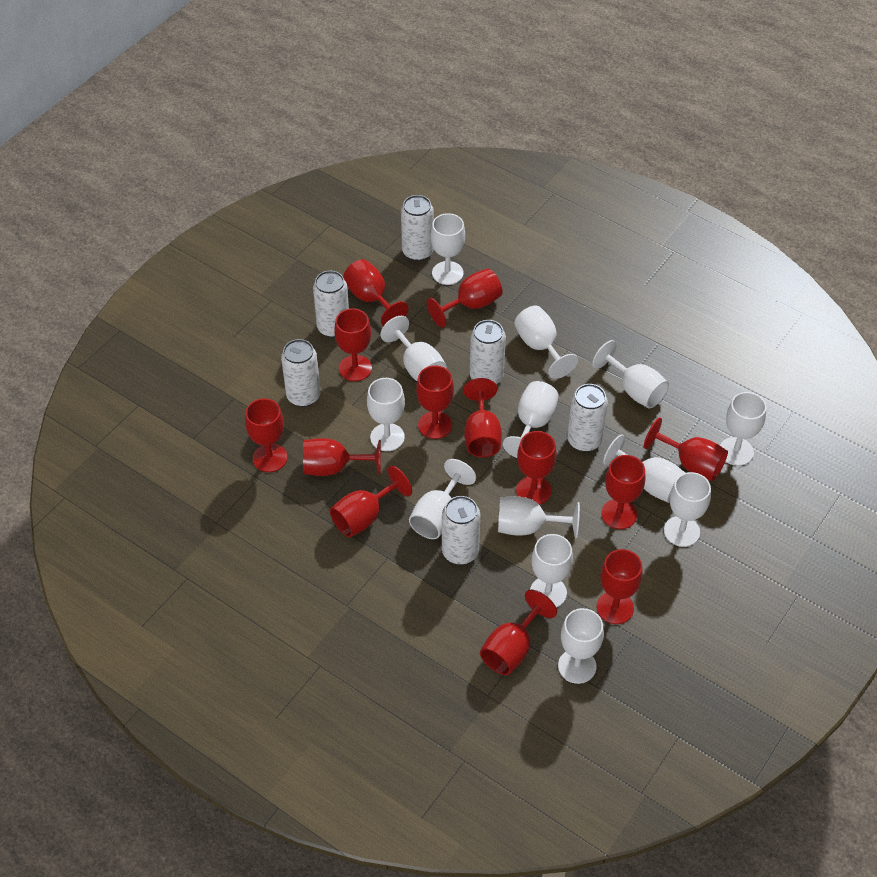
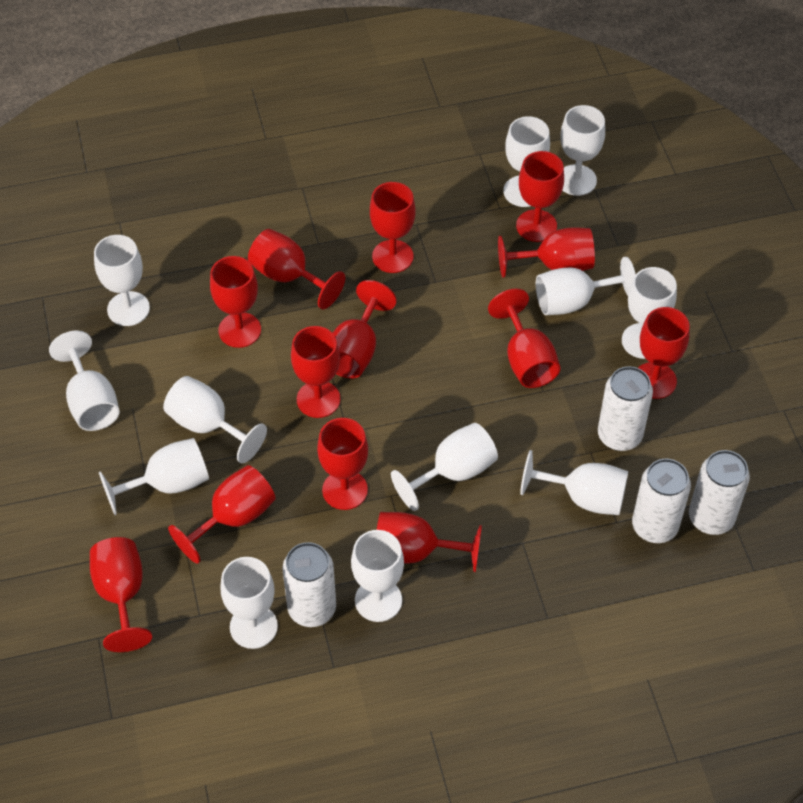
white can: 6 -> 4
white goblet: 13 -> 12

